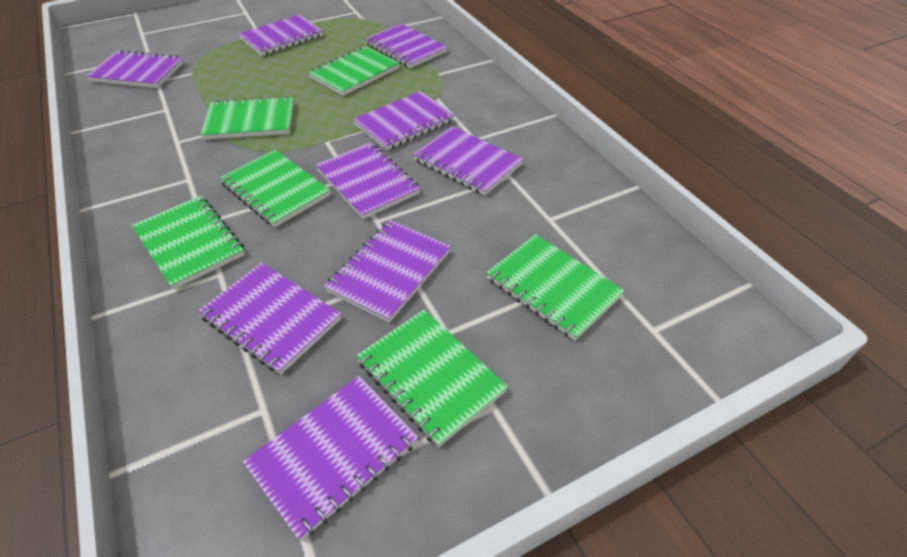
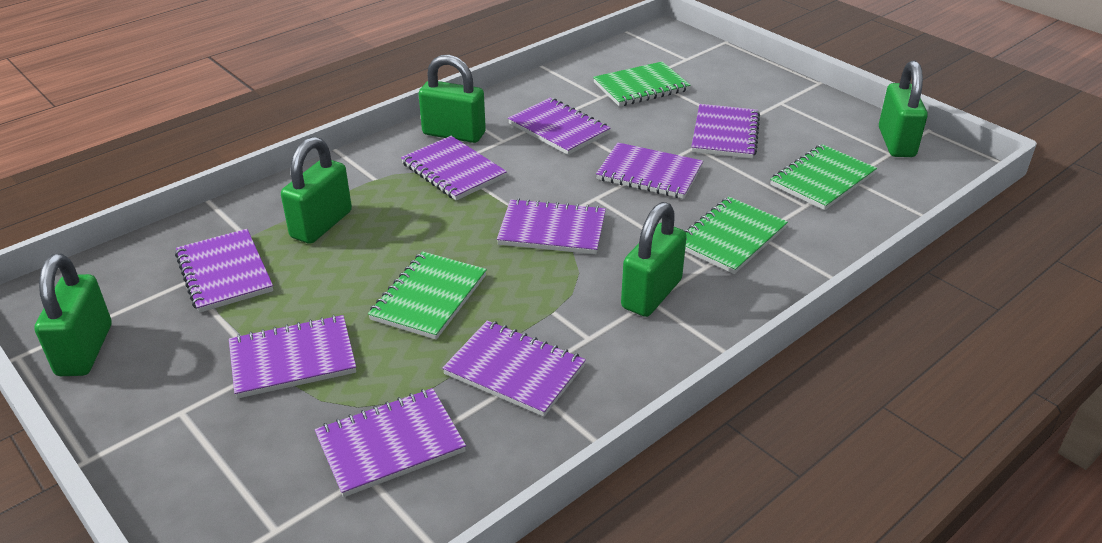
green notebook: 6 -> 4
green padlock: 0 -> 5

